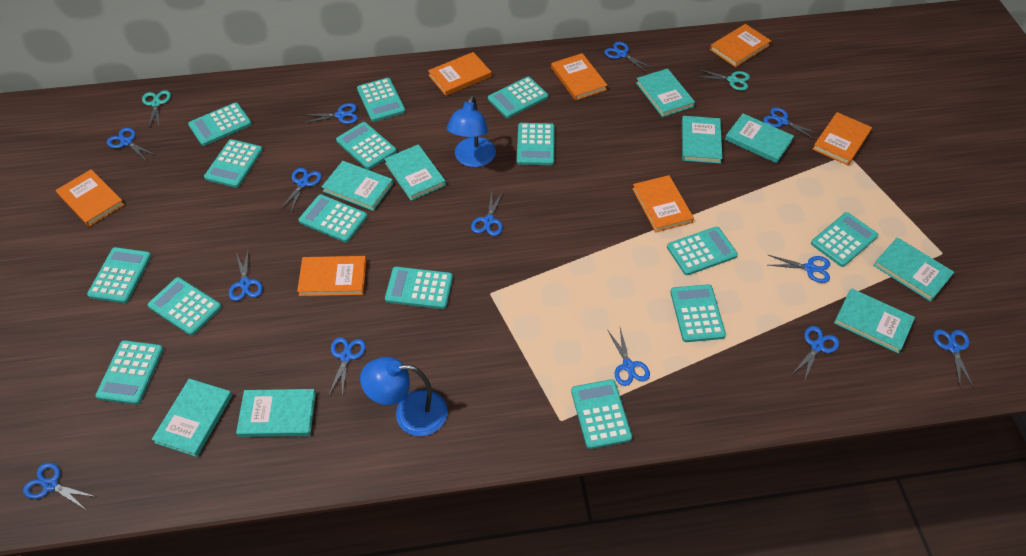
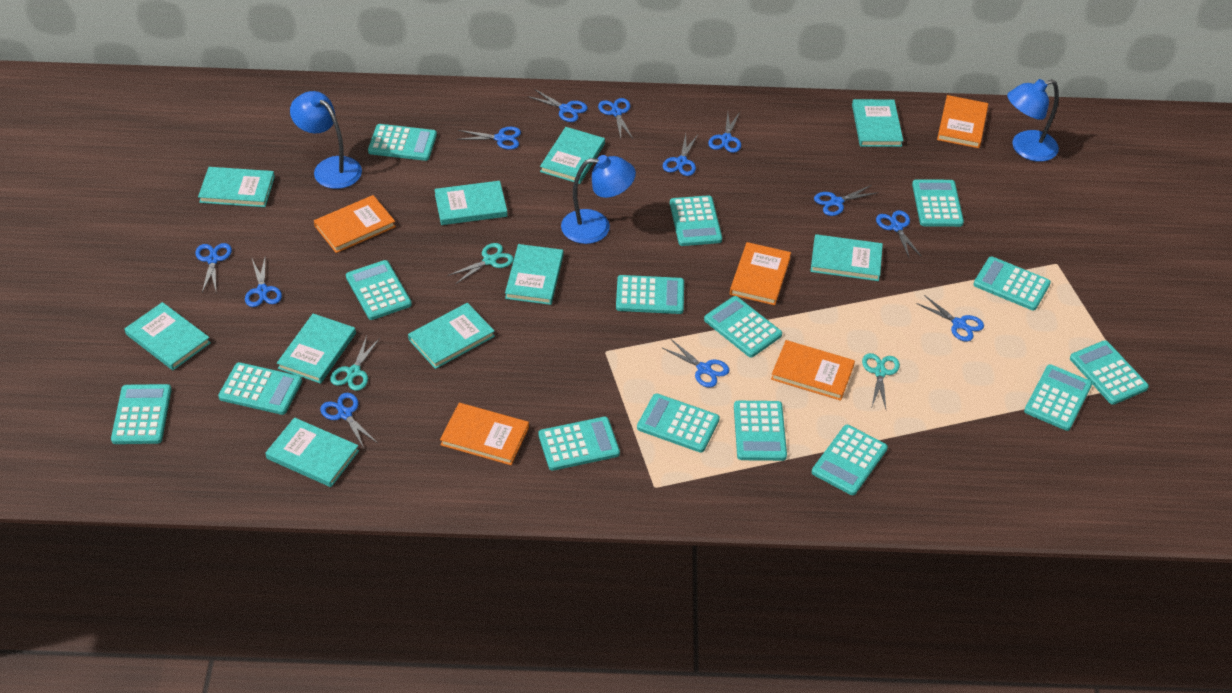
blue lamp: 2 -> 3
blue scissors: 13 -> 12
orange book: 7 -> 5
turquoise book: 9 -> 10
turquoise scissors: 2 -> 3

